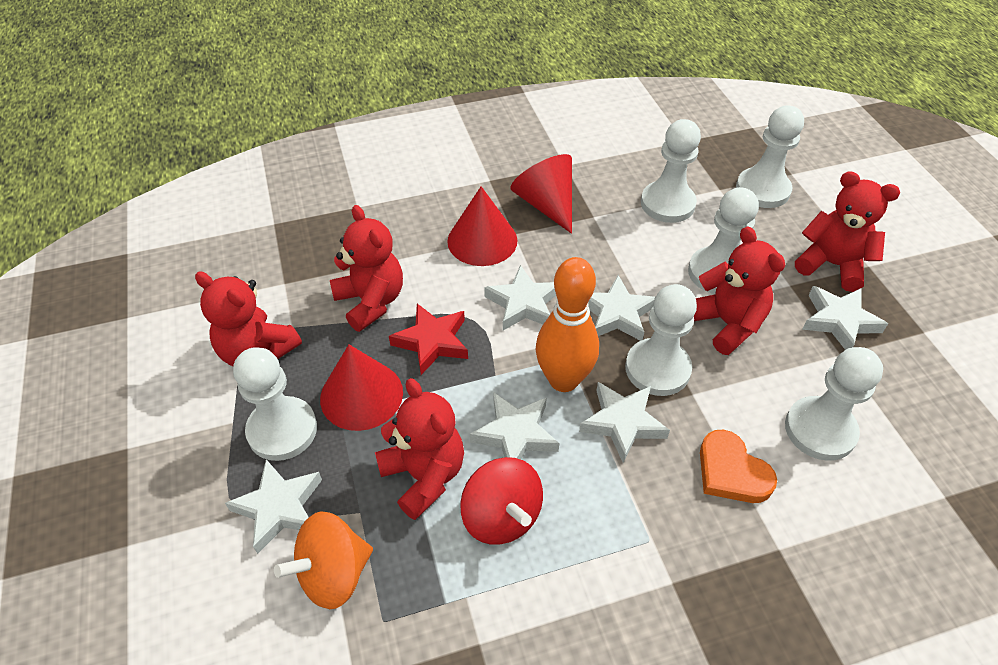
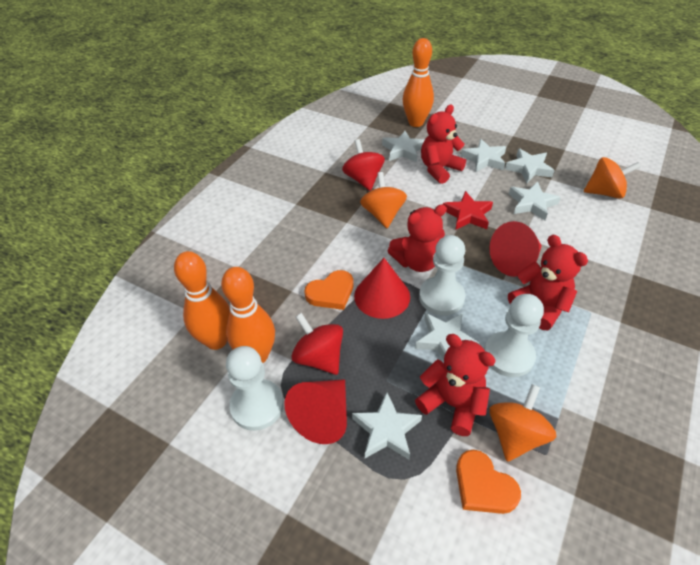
orange bowling pin: 1 -> 3
orange heart: 1 -> 2
orange spinning top: 1 -> 3
red spinning top: 1 -> 2
red teddy bear: 5 -> 4
white pawn: 6 -> 3

